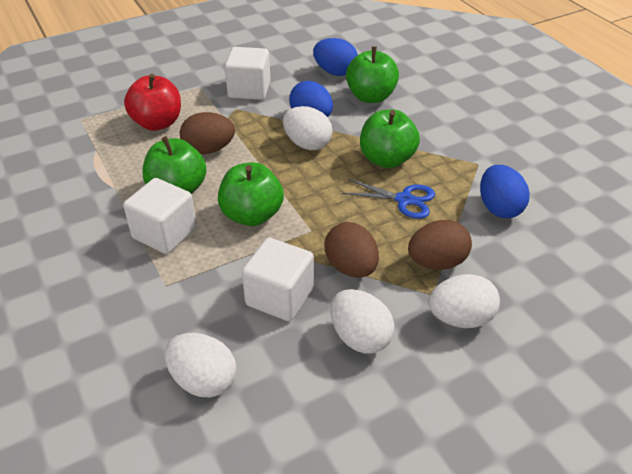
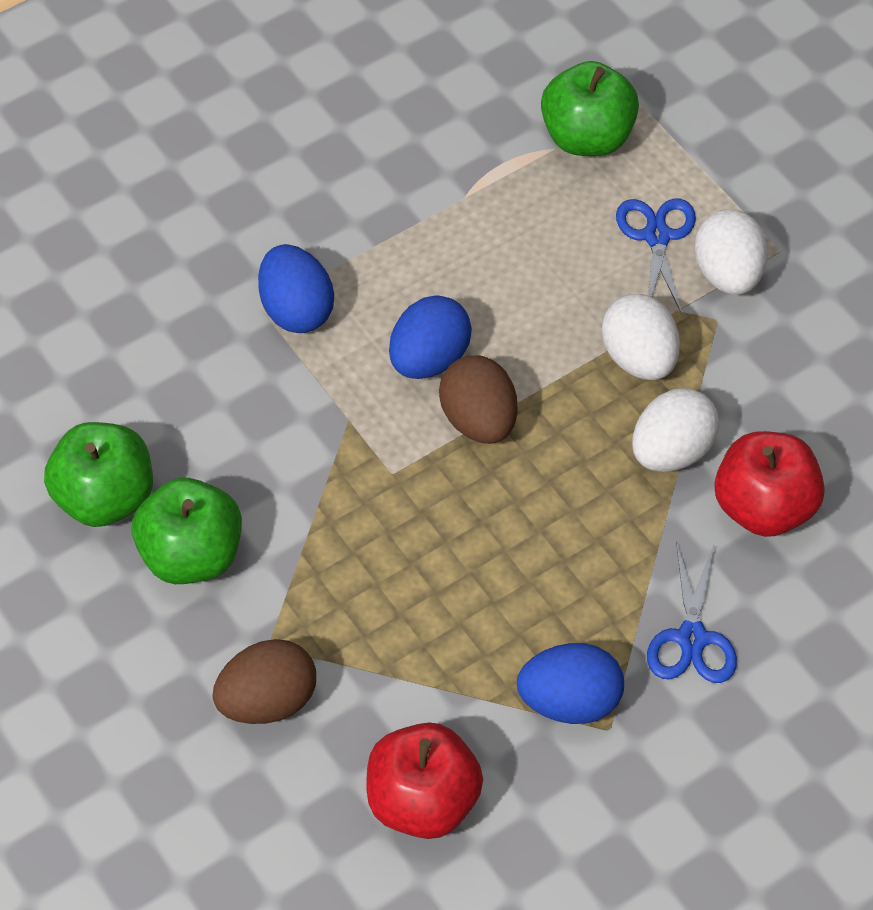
blue scissors: 1 -> 2
brown egg: 3 -> 2
green apple: 4 -> 3
red apple: 1 -> 2
white cube: 3 -> 0
white egg: 4 -> 3

